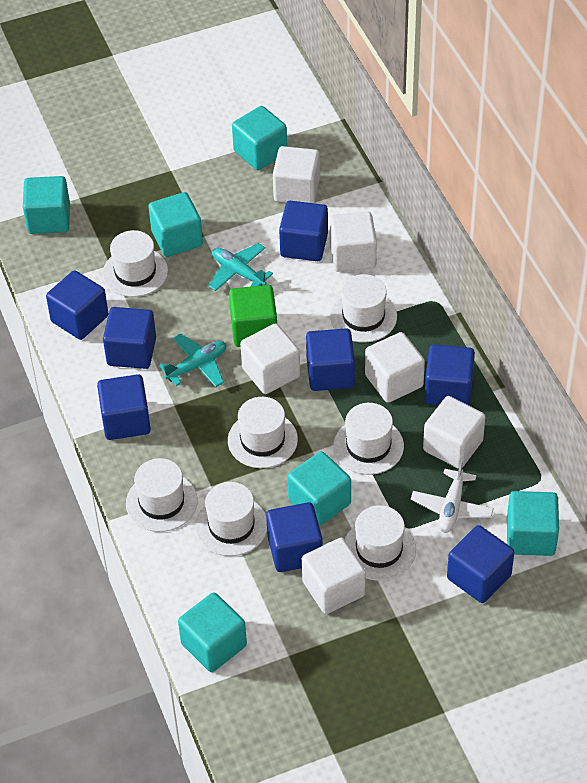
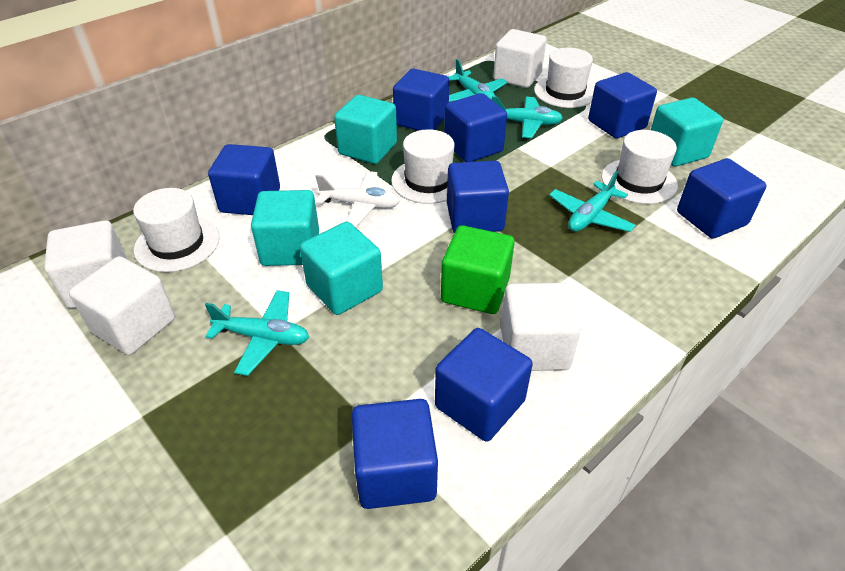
turquoise cube: 6 -> 4
turquoise plane: 2 -> 4
white cube: 6 -> 4
white hat: 7 -> 4

